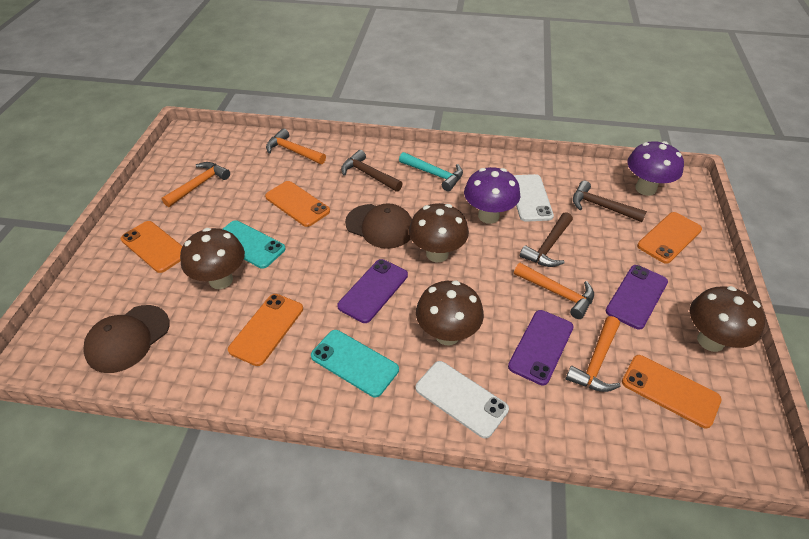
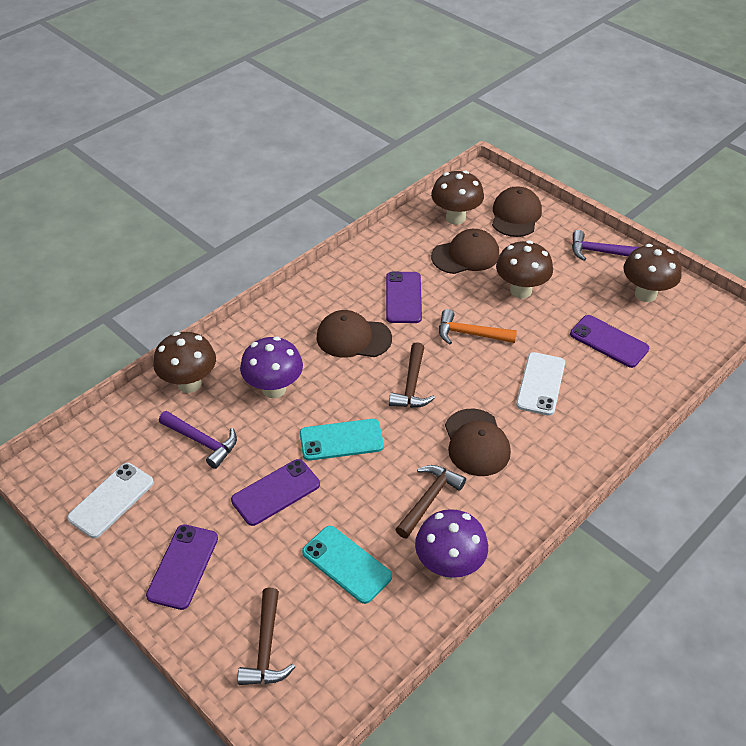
brown cap: 2 -> 4
orange hammer: 4 -> 1
orange phone: 5 -> 0
purple hammer: 0 -> 2
purple phone: 3 -> 4
turquoise hammer: 1 -> 0

